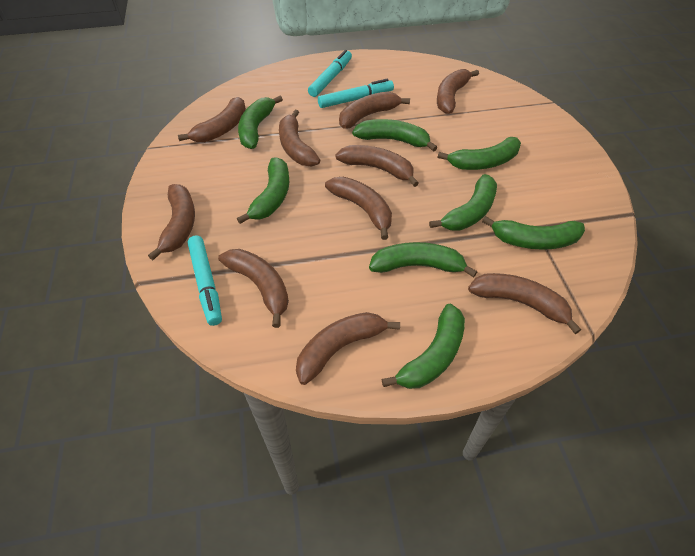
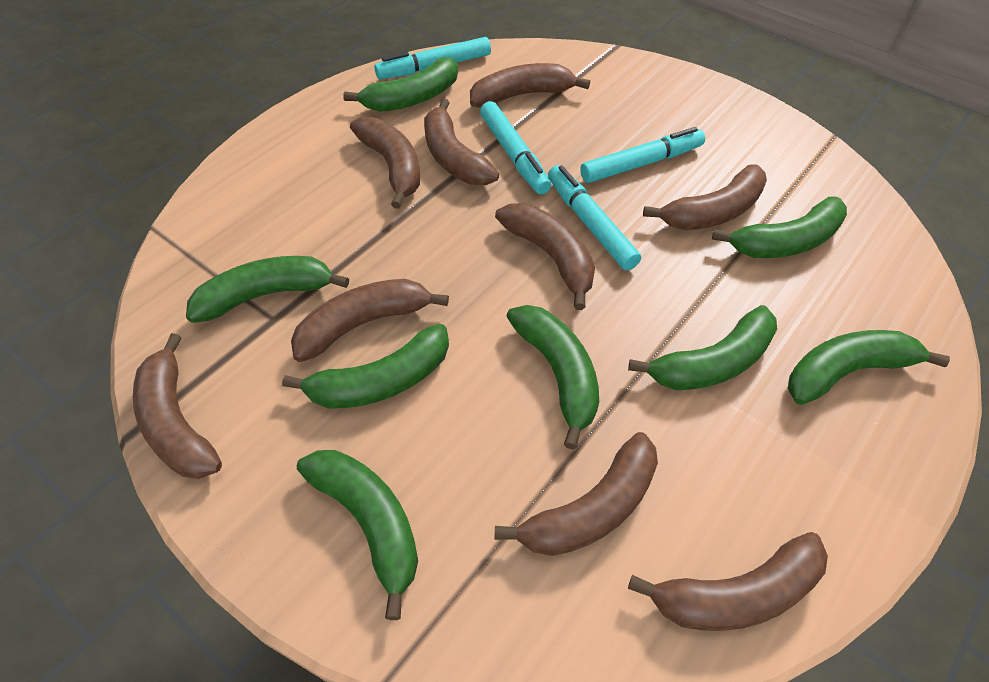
brown banana: 10 -> 9
turquoise marker: 3 -> 4

